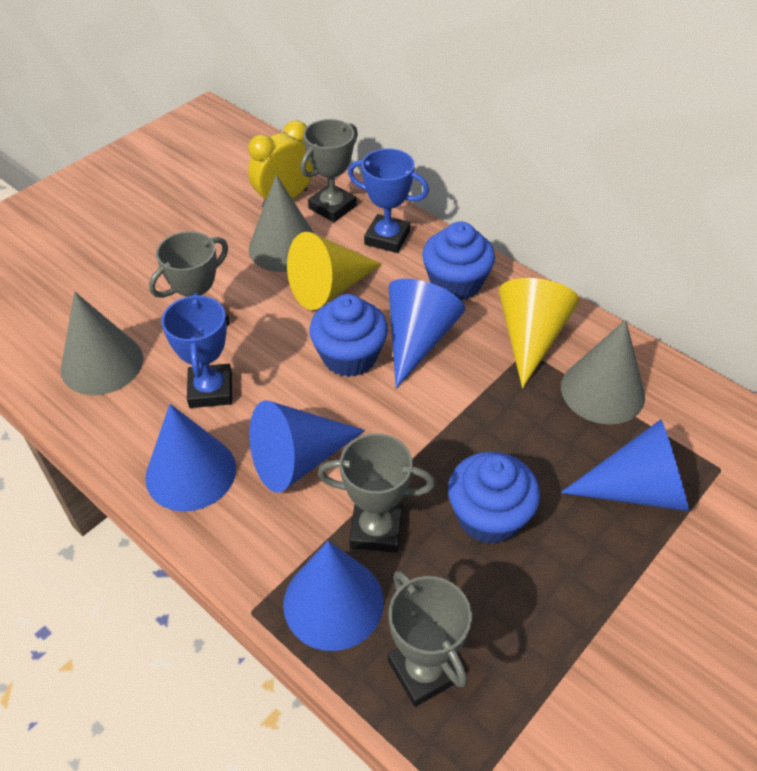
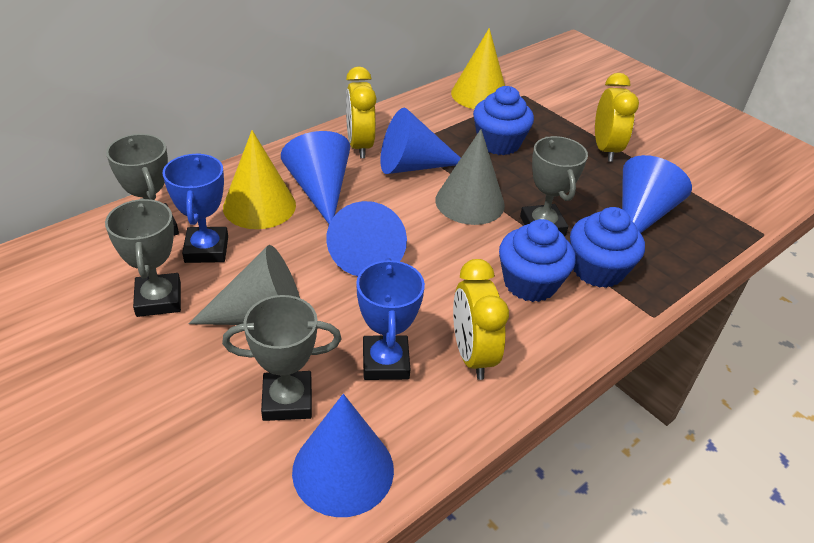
grey cone: 3 -> 2
yellow clock: 1 -> 3

